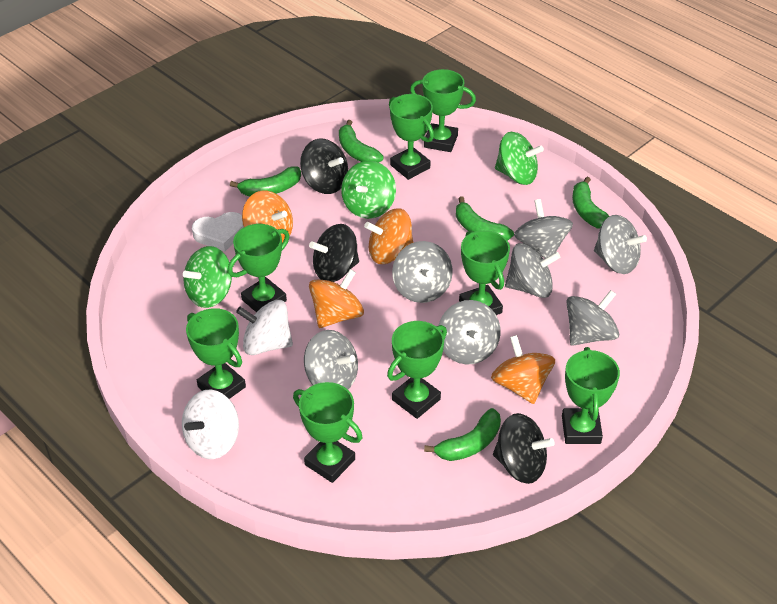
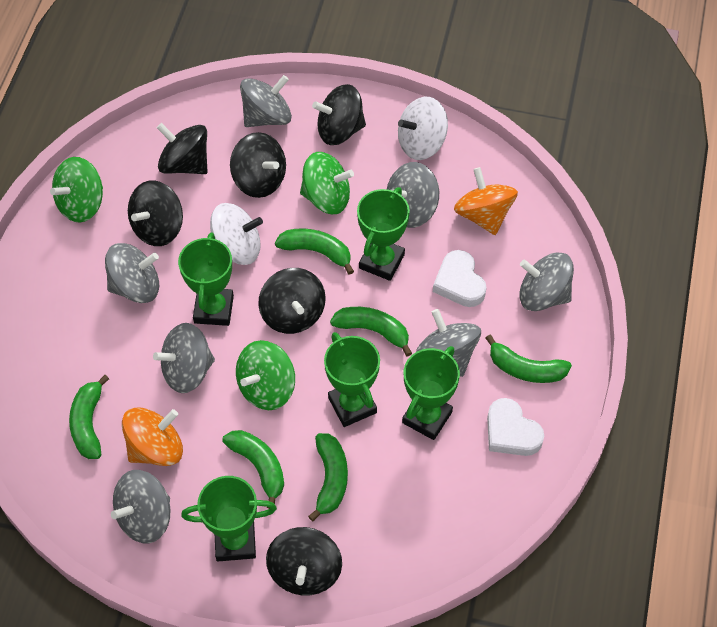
black spinning top: 3 -> 6
green banana: 5 -> 6
green trophy: 8 -> 5
orange spinning top: 4 -> 2
white heart: 1 -> 2

